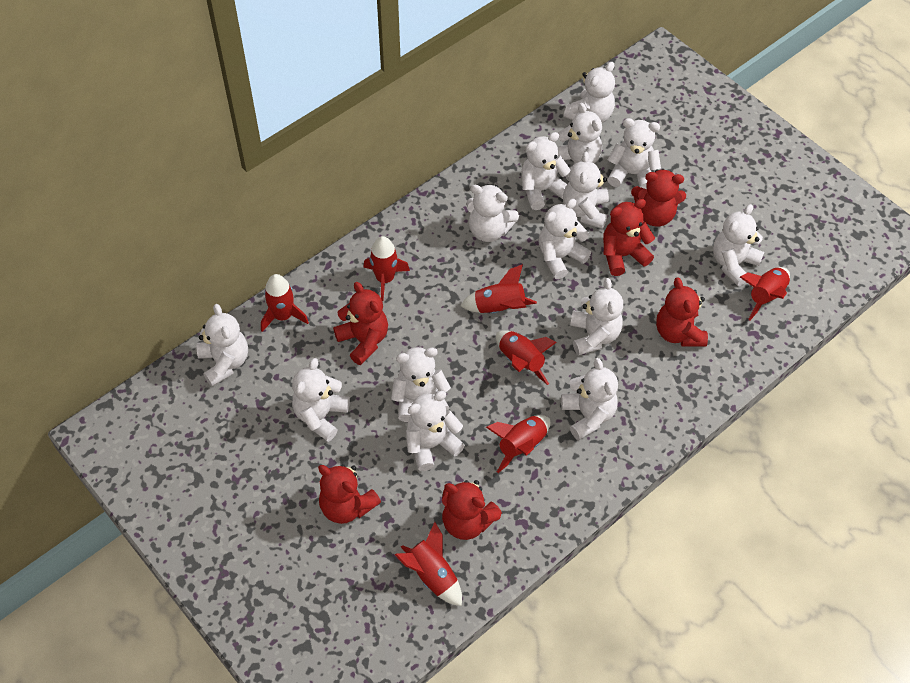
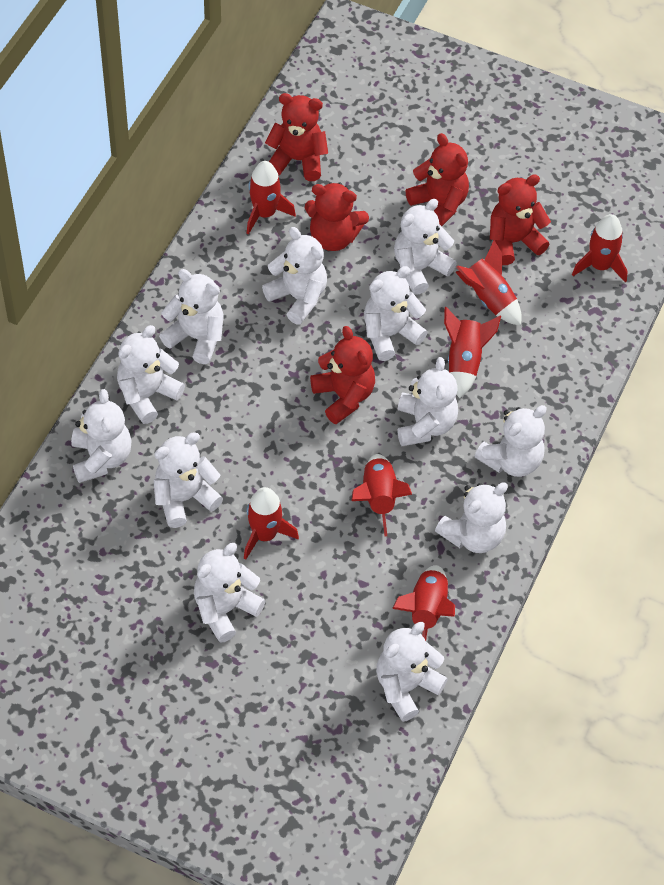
red teddy bear: 6 -> 5
white teddy bear: 14 -> 12

